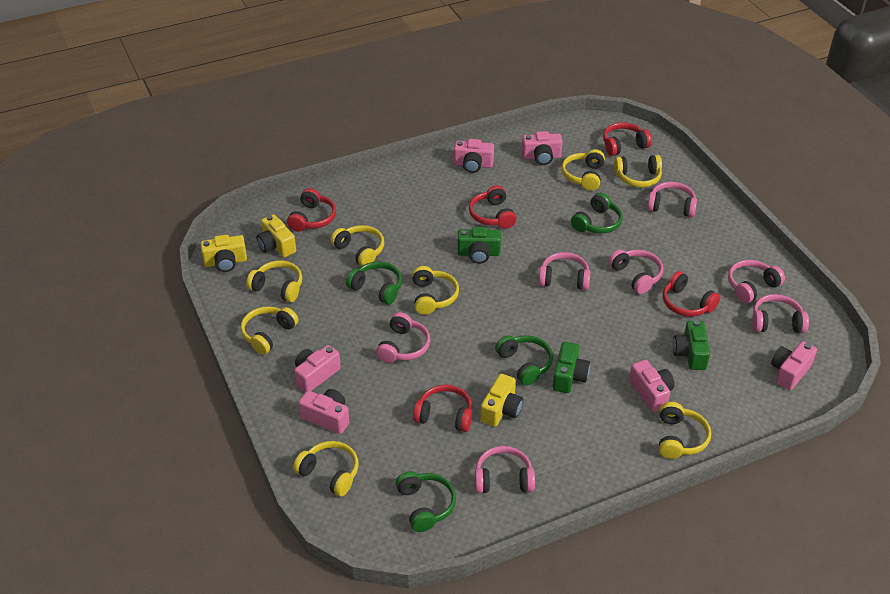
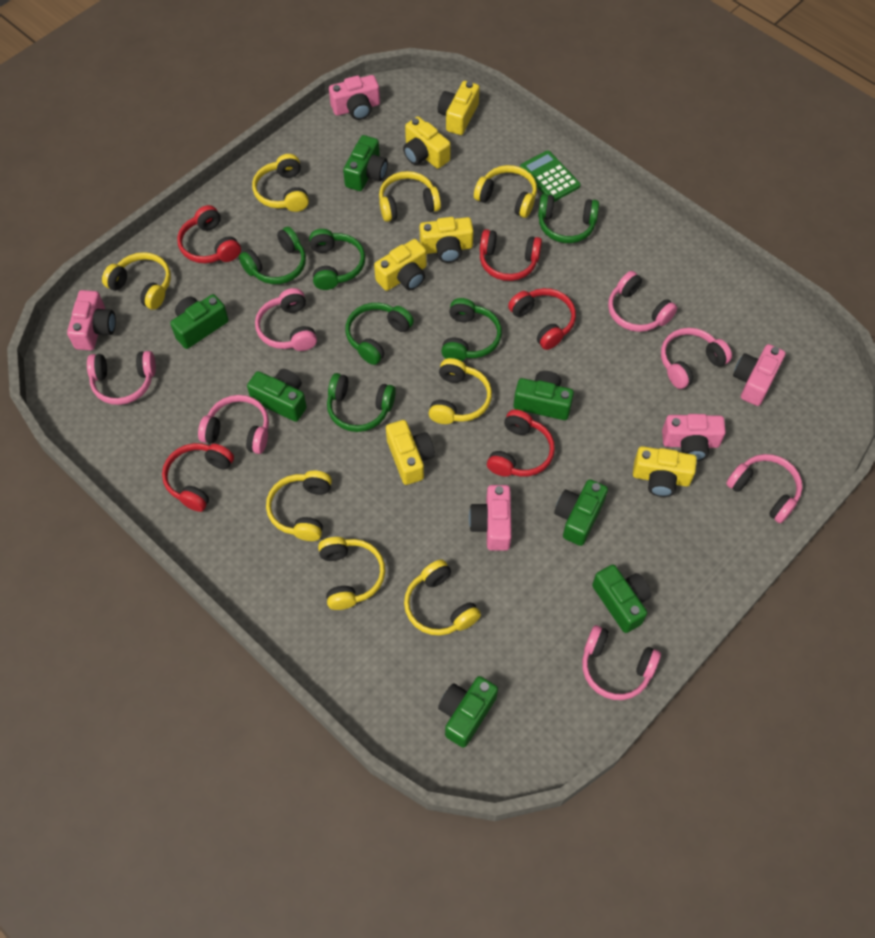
green calculator: 0 -> 1
green camera: 3 -> 7
green headphones: 4 -> 6
pink camera: 6 -> 5
yellow camera: 3 -> 6

